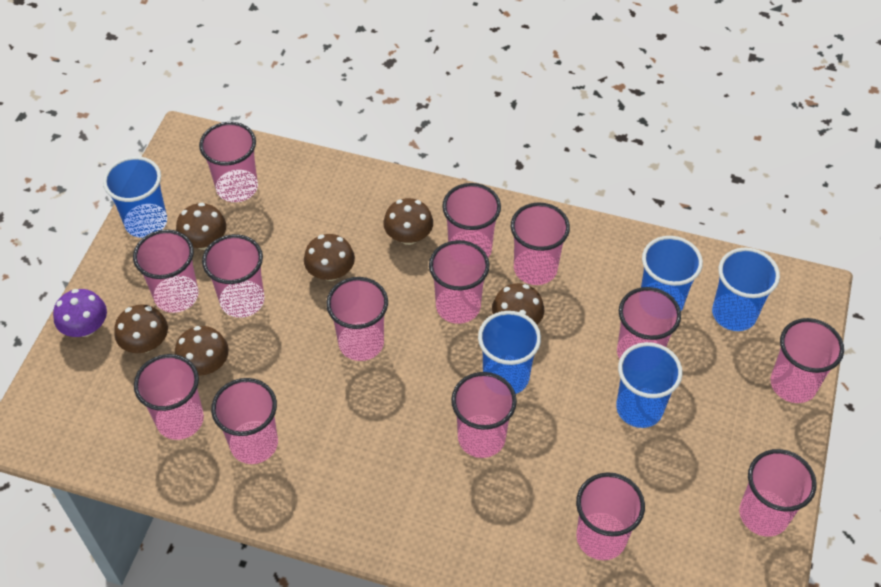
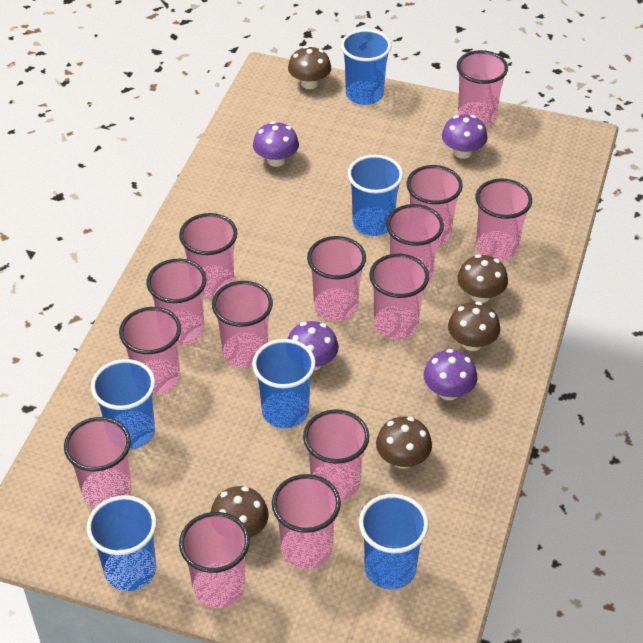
blue cup: 5 -> 6
brown mushroom: 6 -> 5
purple mushroom: 1 -> 4

